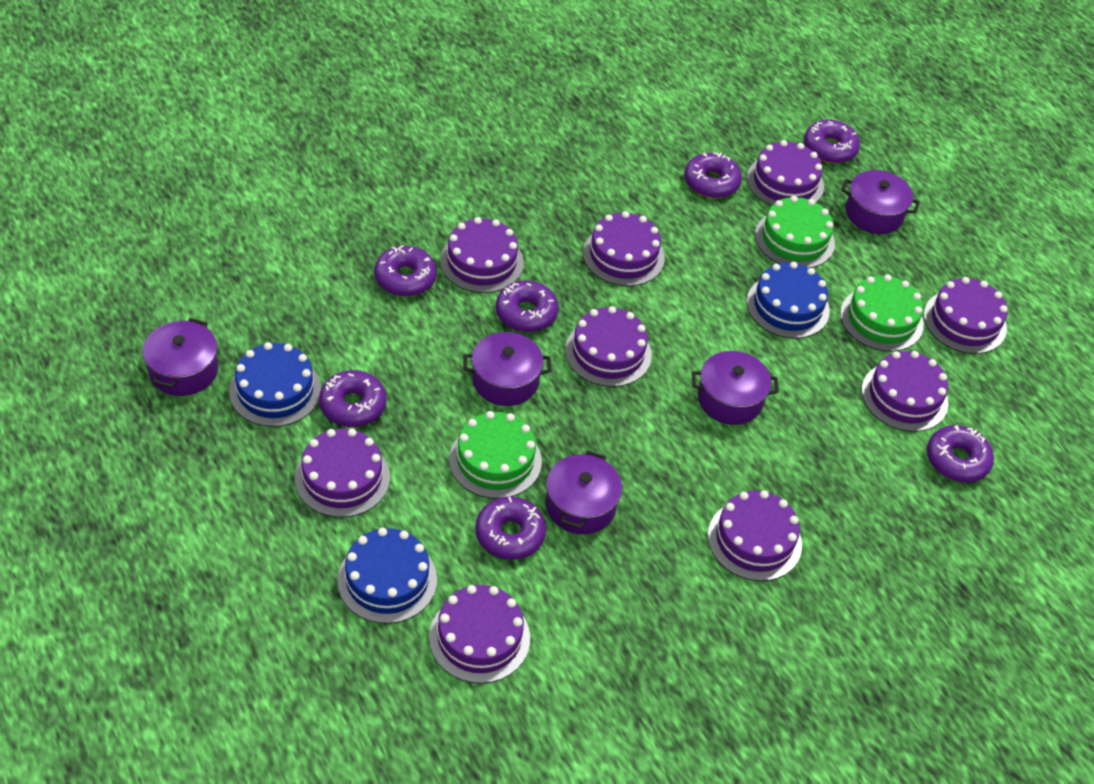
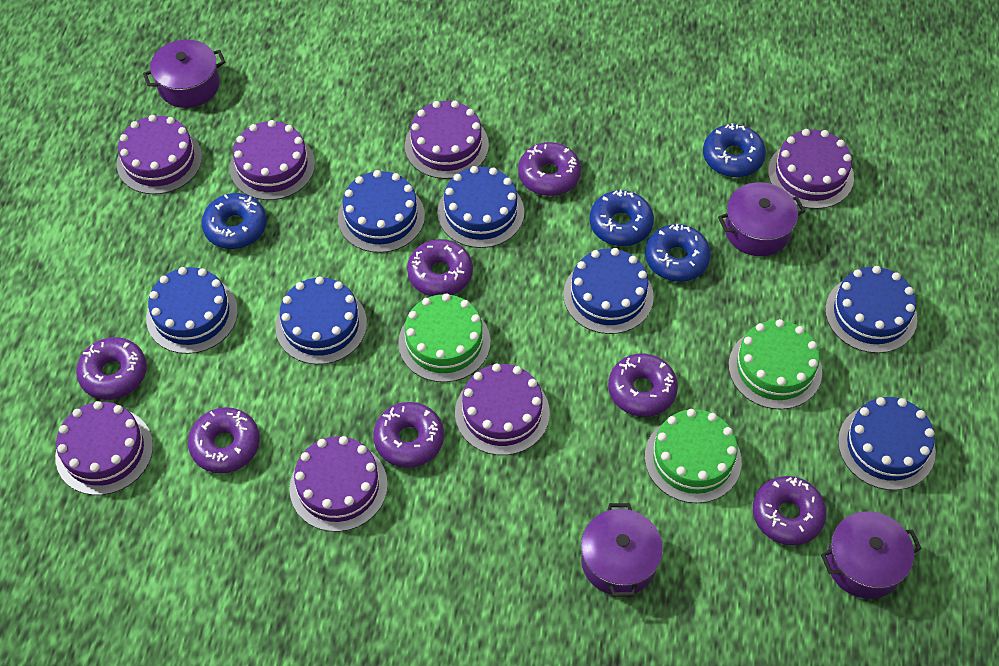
blue cake: 3 -> 7
blue donut: 0 -> 4
purple cake: 9 -> 7
purple pot: 5 -> 4

